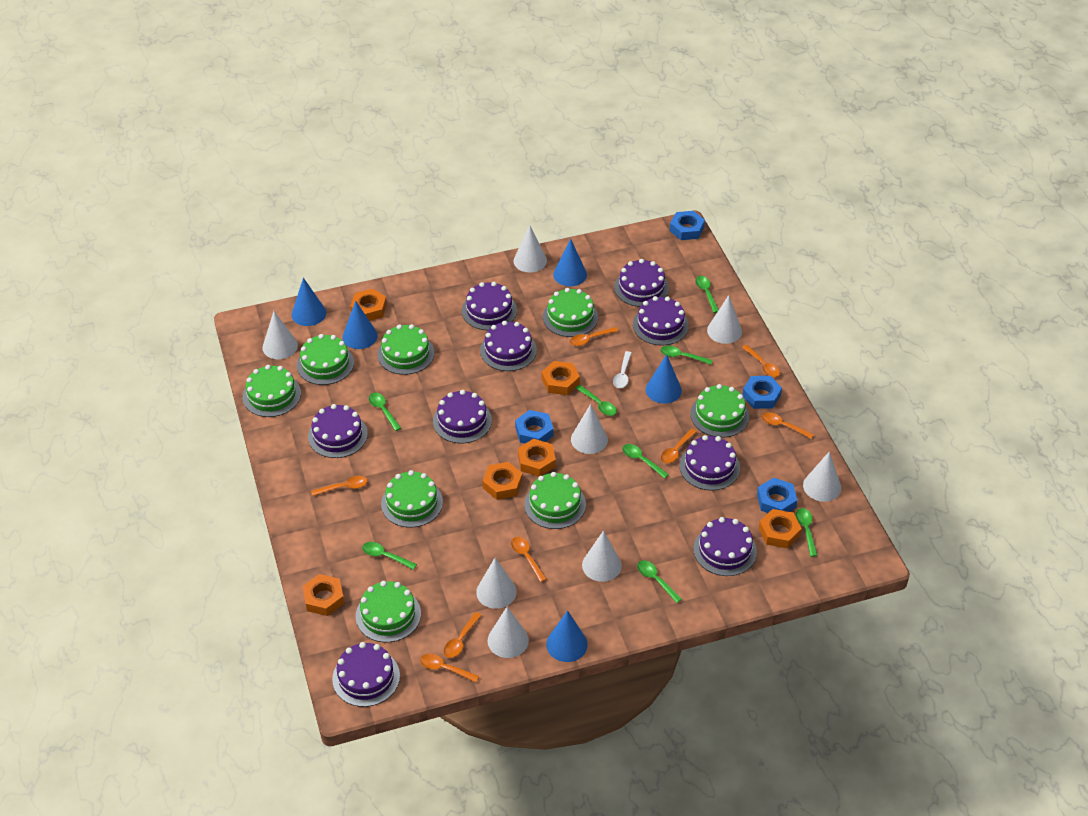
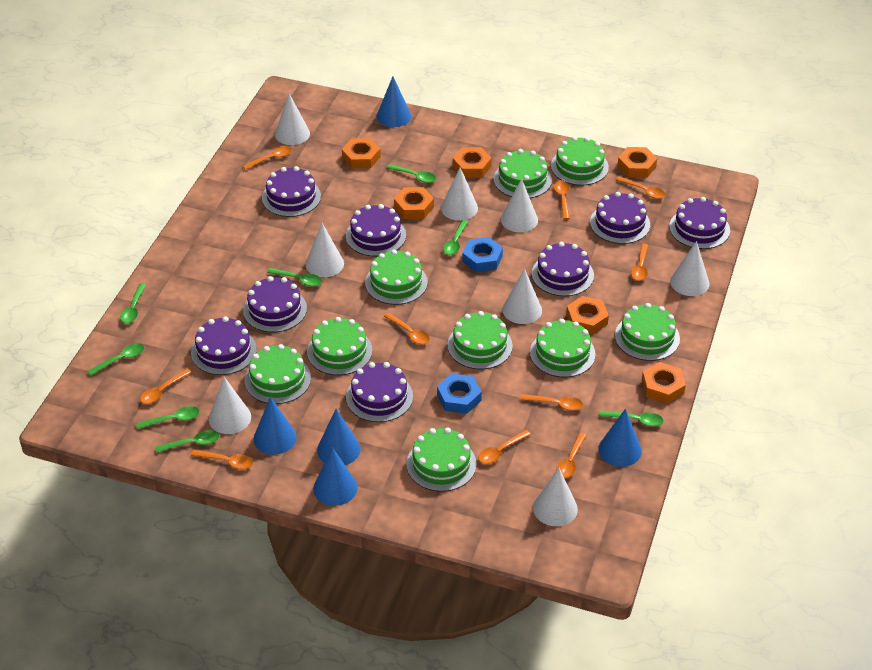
blue nut: 4 -> 2
green cake: 8 -> 9
orange spoon: 8 -> 10
purple cake: 9 -> 8
white spoon: 1 -> 0

